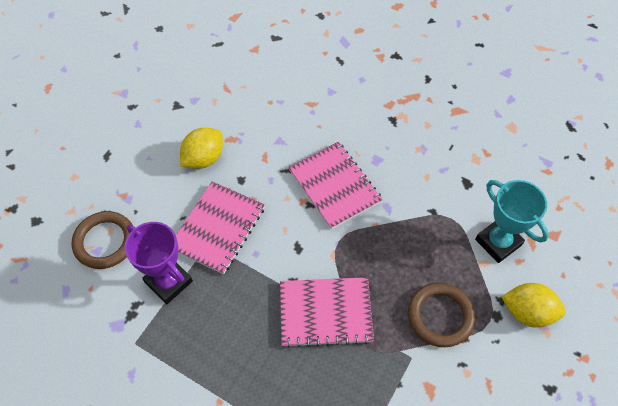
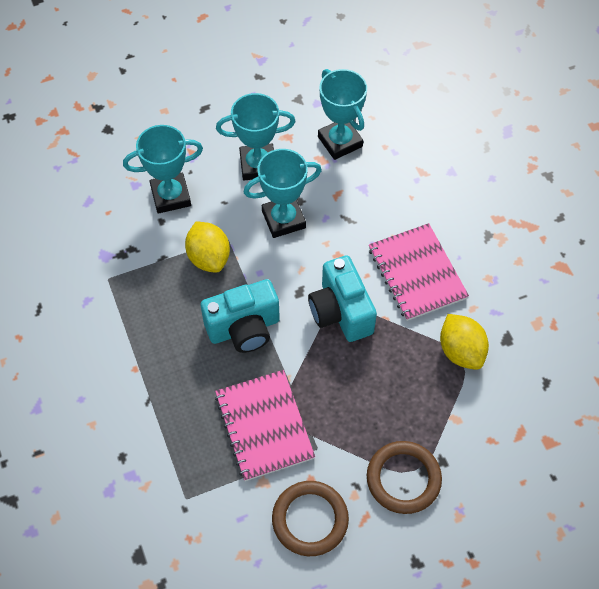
pink notebook: 3 -> 2
purple trophy: 1 -> 0
turquoise camera: 0 -> 2
turquoise trophy: 1 -> 4

